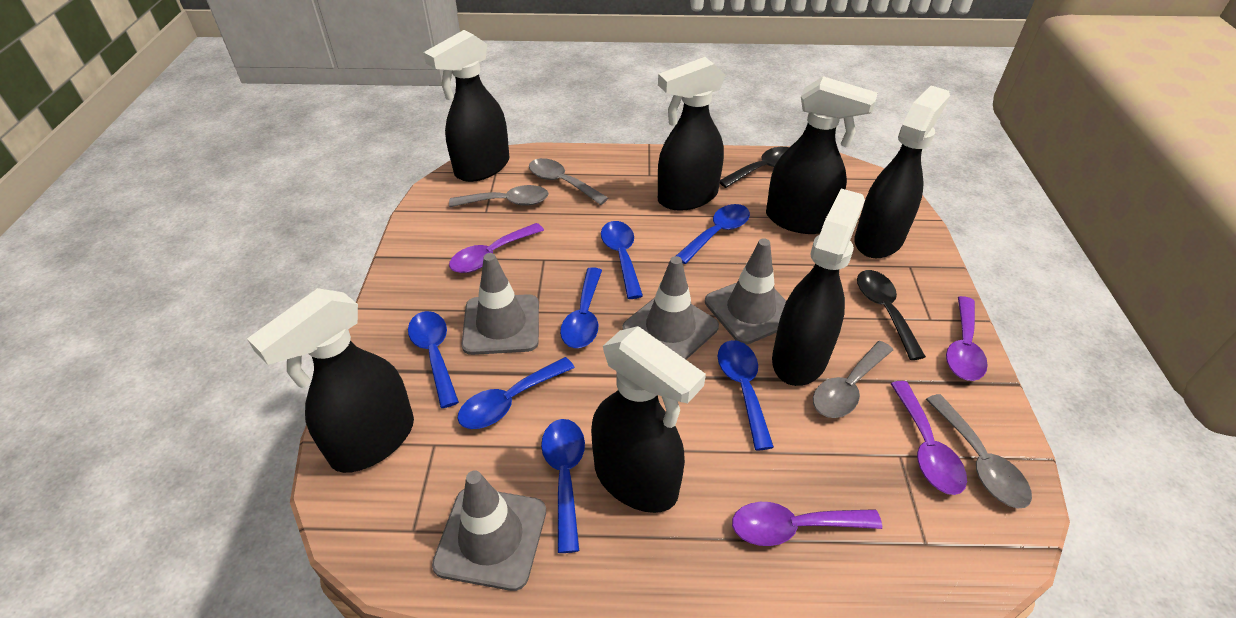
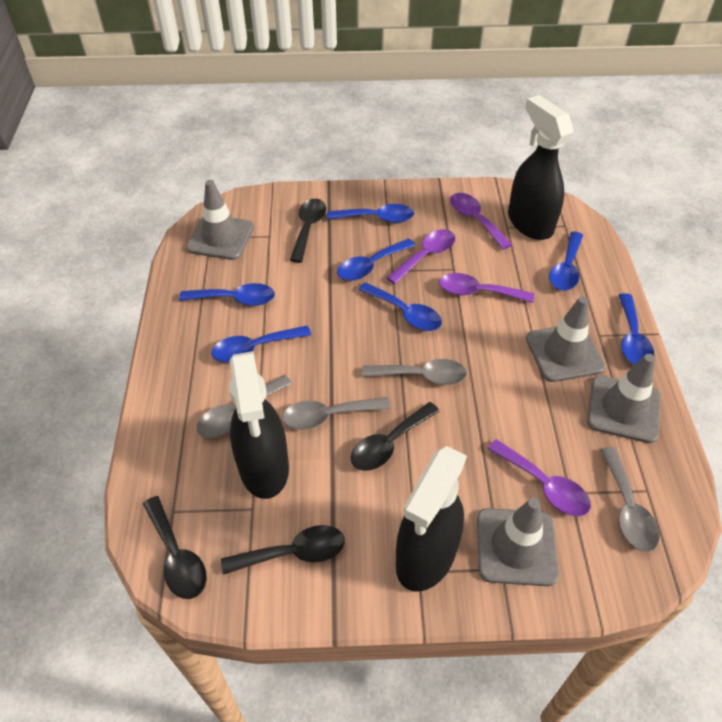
black spoon: 2 -> 4
black spray bottle: 7 -> 3

